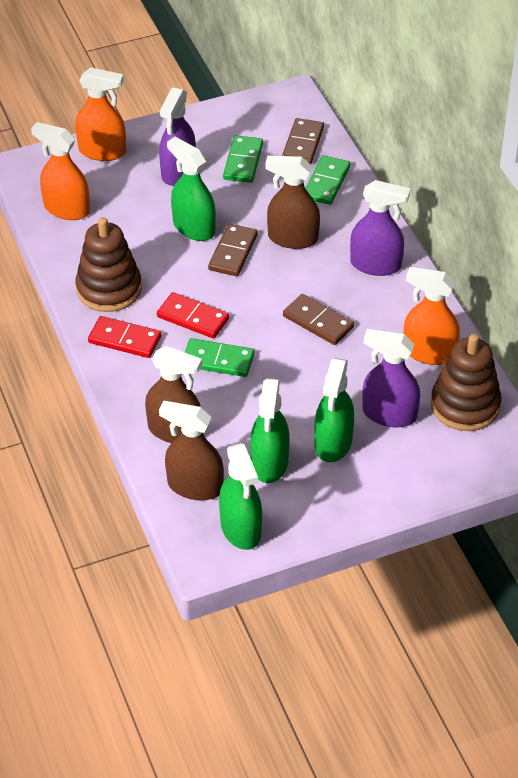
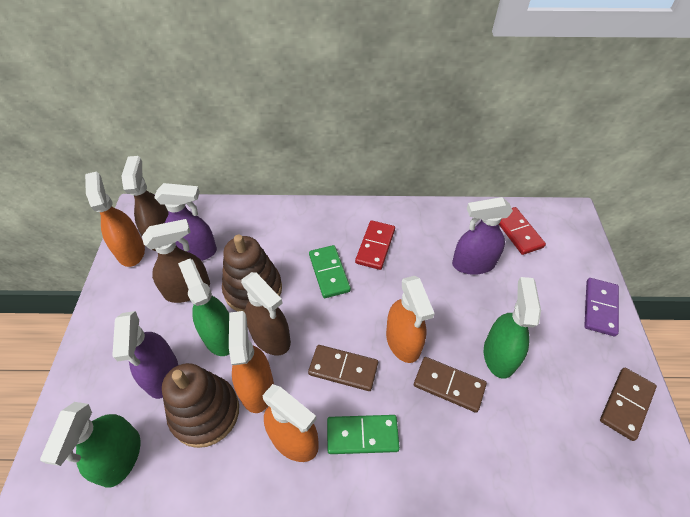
green domino: 3 -> 2
green spray bottle: 4 -> 3
orange spray bottle: 3 -> 4
purple domino: 0 -> 1

